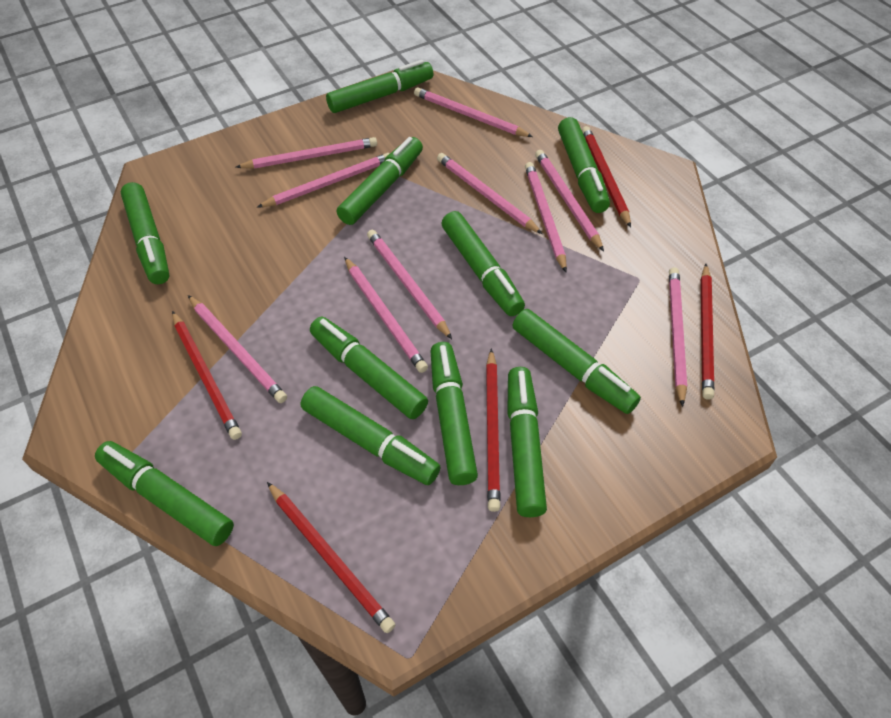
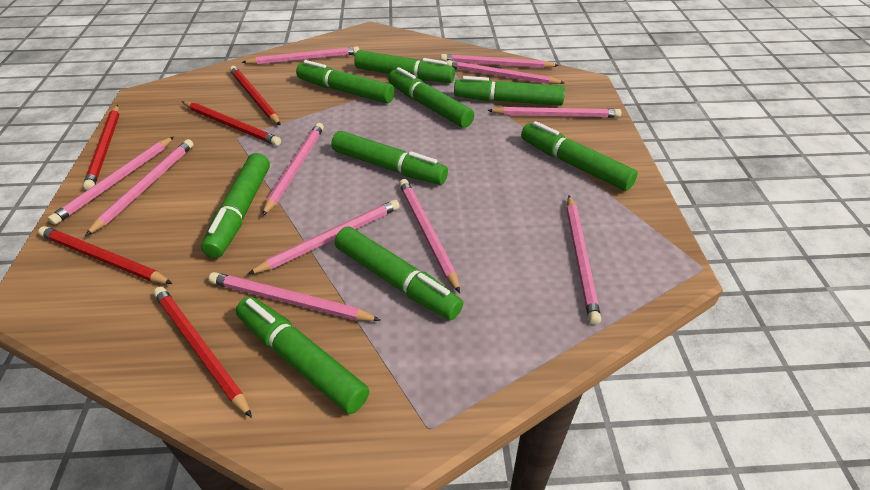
green marker: 11 -> 9
pink pencil: 10 -> 11

